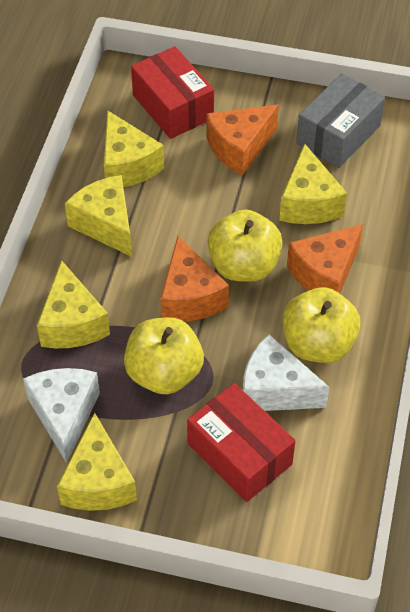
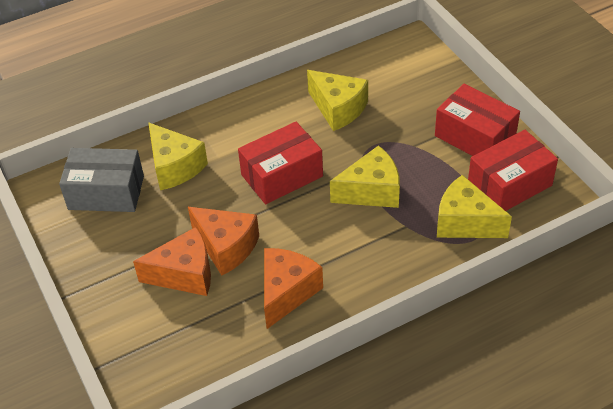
red box: 2 -> 3
white cheese: 2 -> 0
yellow apple: 3 -> 0
yellow cheese: 5 -> 4

